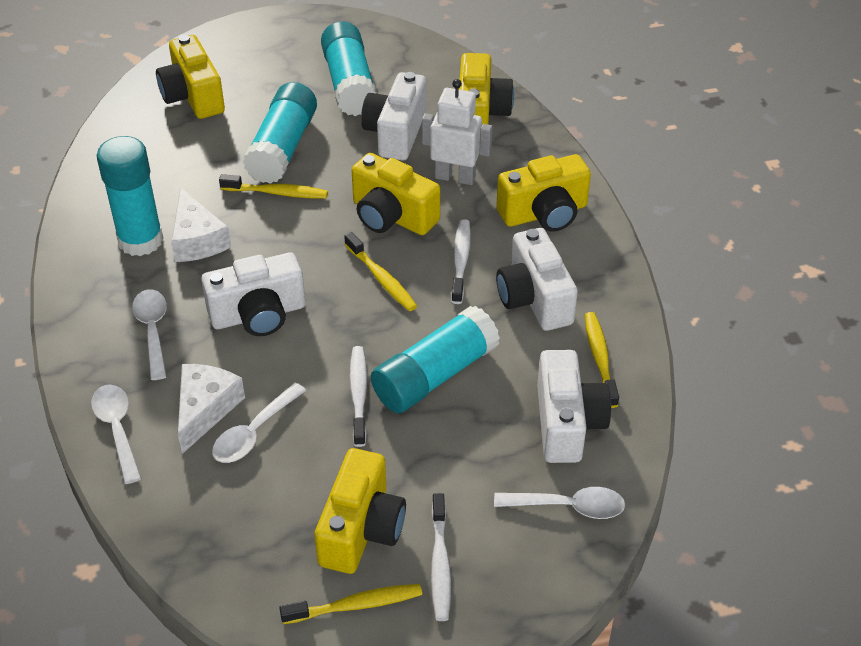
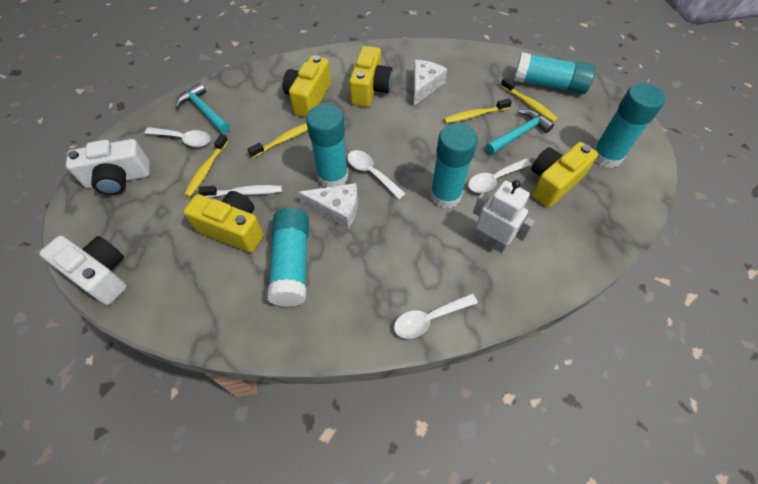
turquoise glue stick: 4 -> 5
turquoise hammer: 0 -> 2
white camera: 4 -> 2
white toothbrush: 3 -> 1
yellow camera: 5 -> 4

